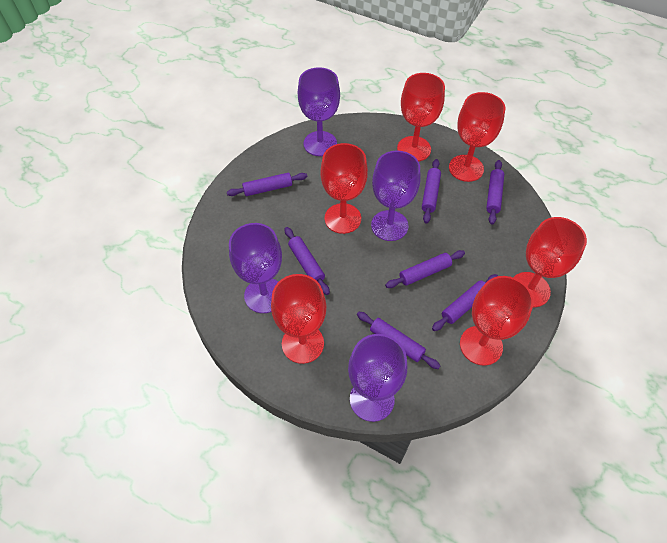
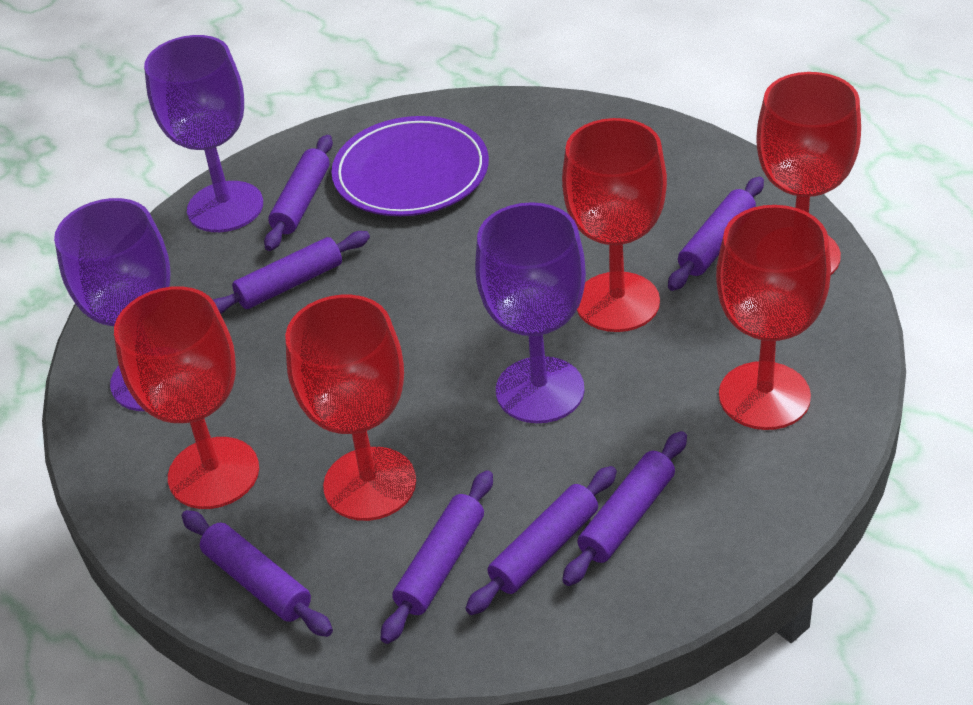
purple goblet: 4 -> 3
purple plate: 0 -> 1
red goblet: 6 -> 5

